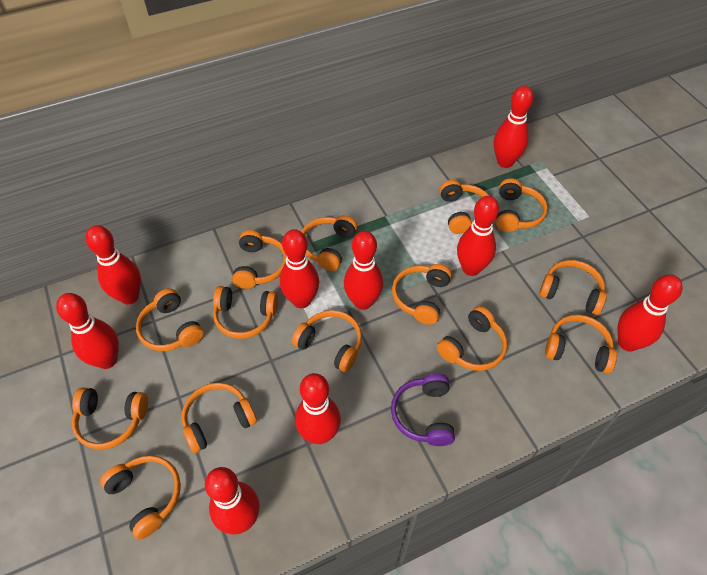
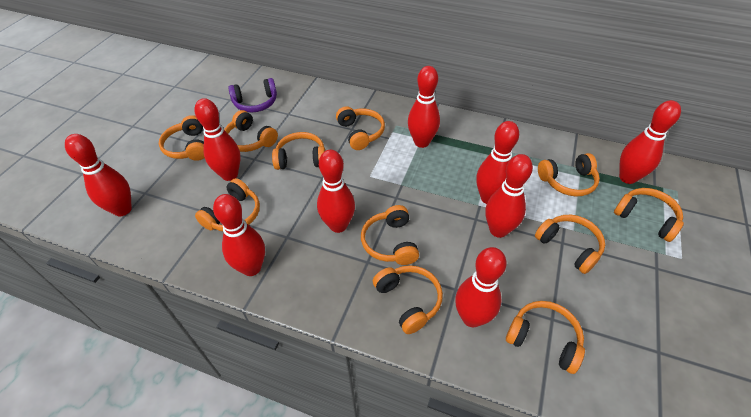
orange headphones: 14 -> 11

